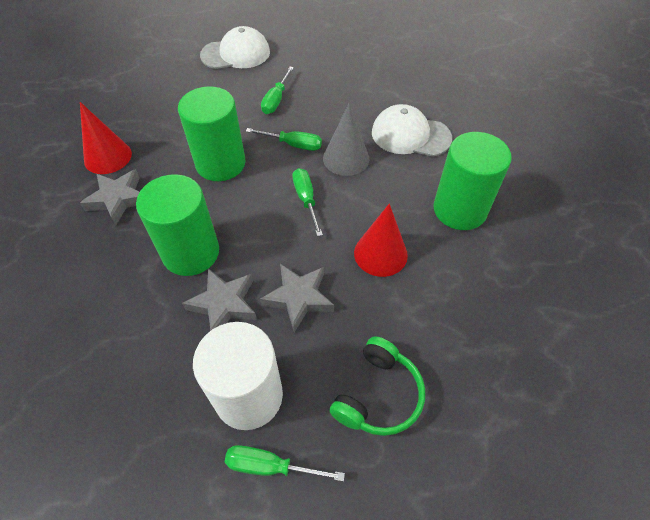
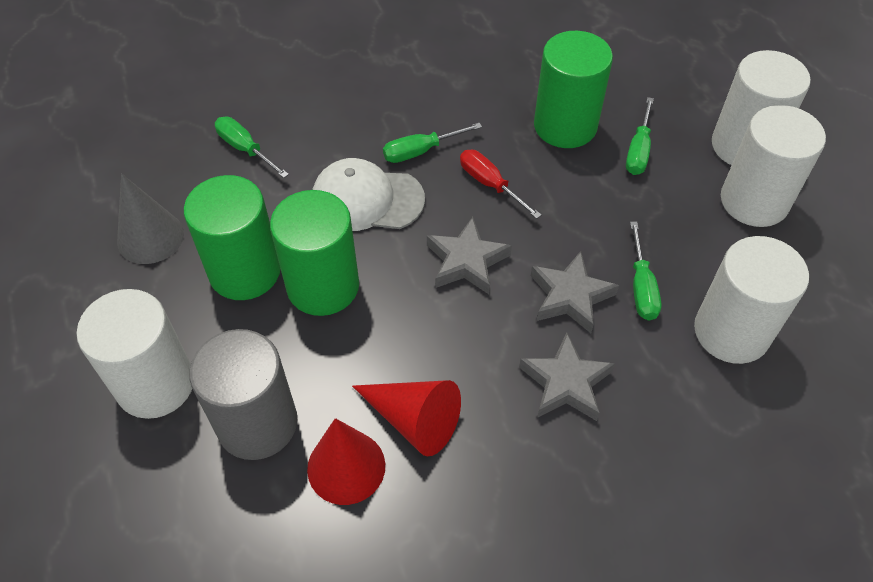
green headphones: 1 -> 0
grey cylinder: 0 -> 1
red screwdriver: 0 -> 1
white cap: 2 -> 1
white cylinder: 1 -> 4

